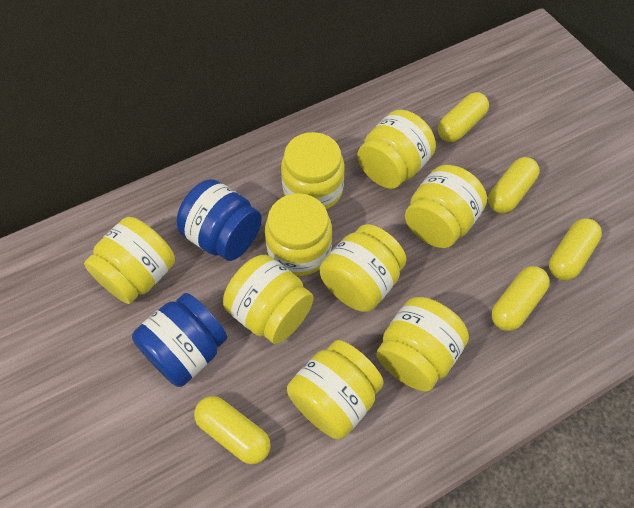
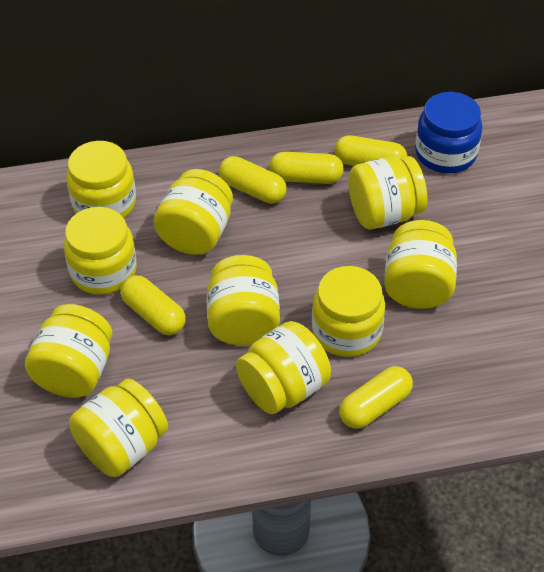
blue jar: 2 -> 1
yellow jar: 9 -> 10

